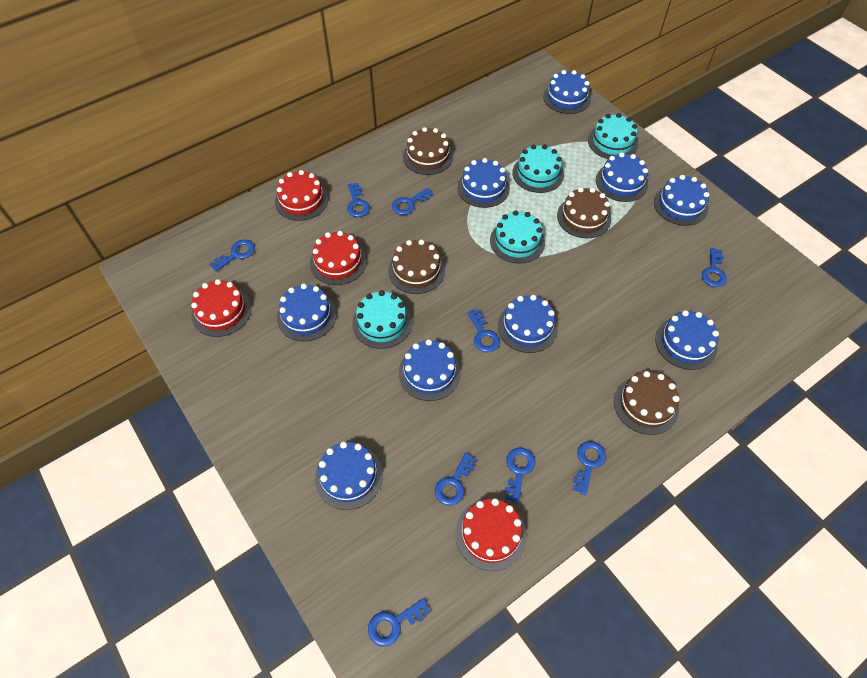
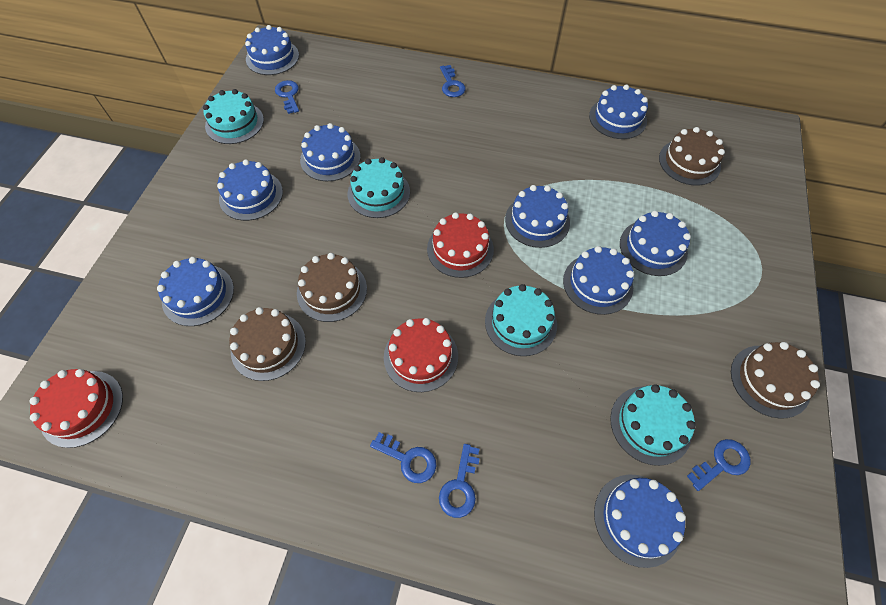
blue key: 9 -> 5
red cake: 4 -> 3

